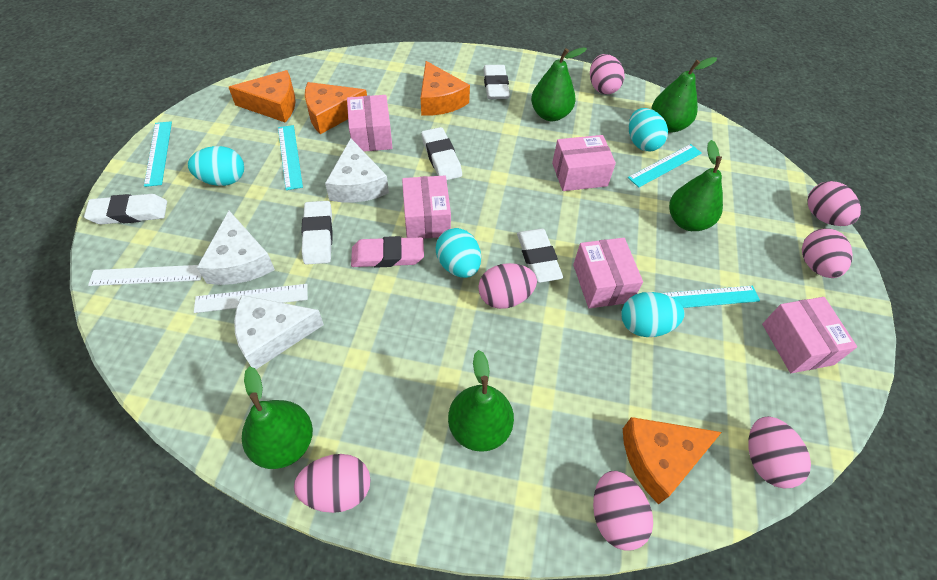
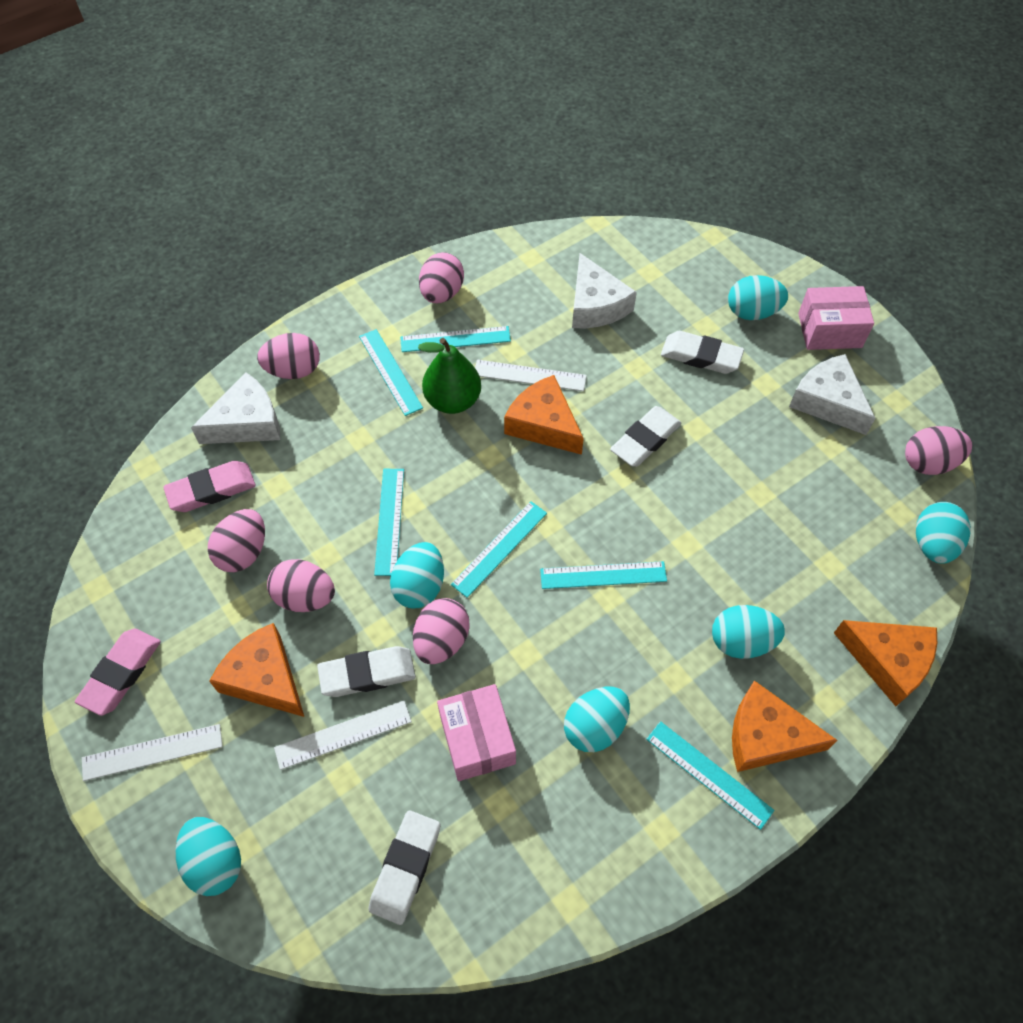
green pear: 5 -> 1
pink box: 5 -> 2
pink egg: 7 -> 6
pink eraser: 1 -> 2
turquoise egg: 4 -> 6
turquoise ruler: 4 -> 6
white eraser: 5 -> 4
white ruler: 2 -> 3

